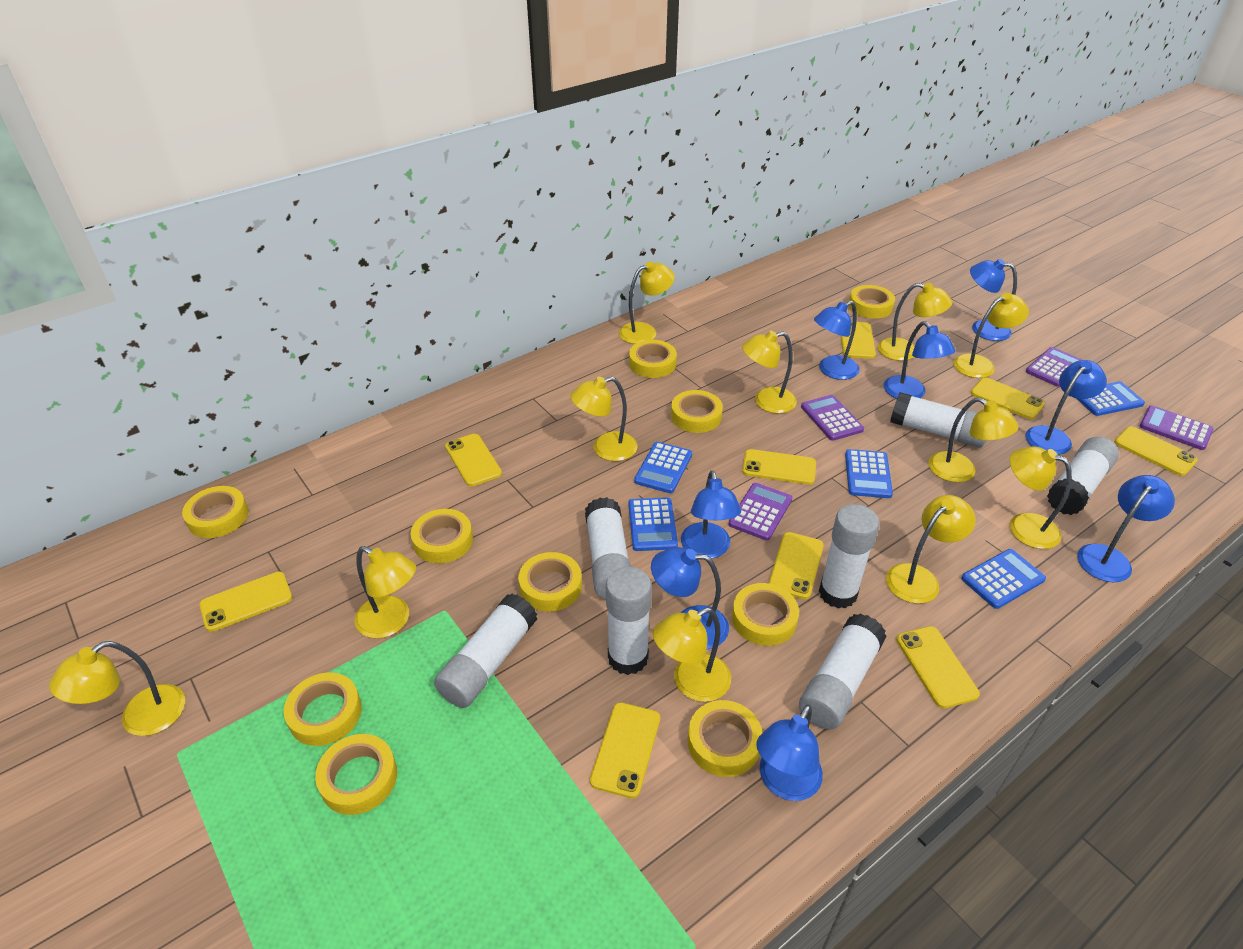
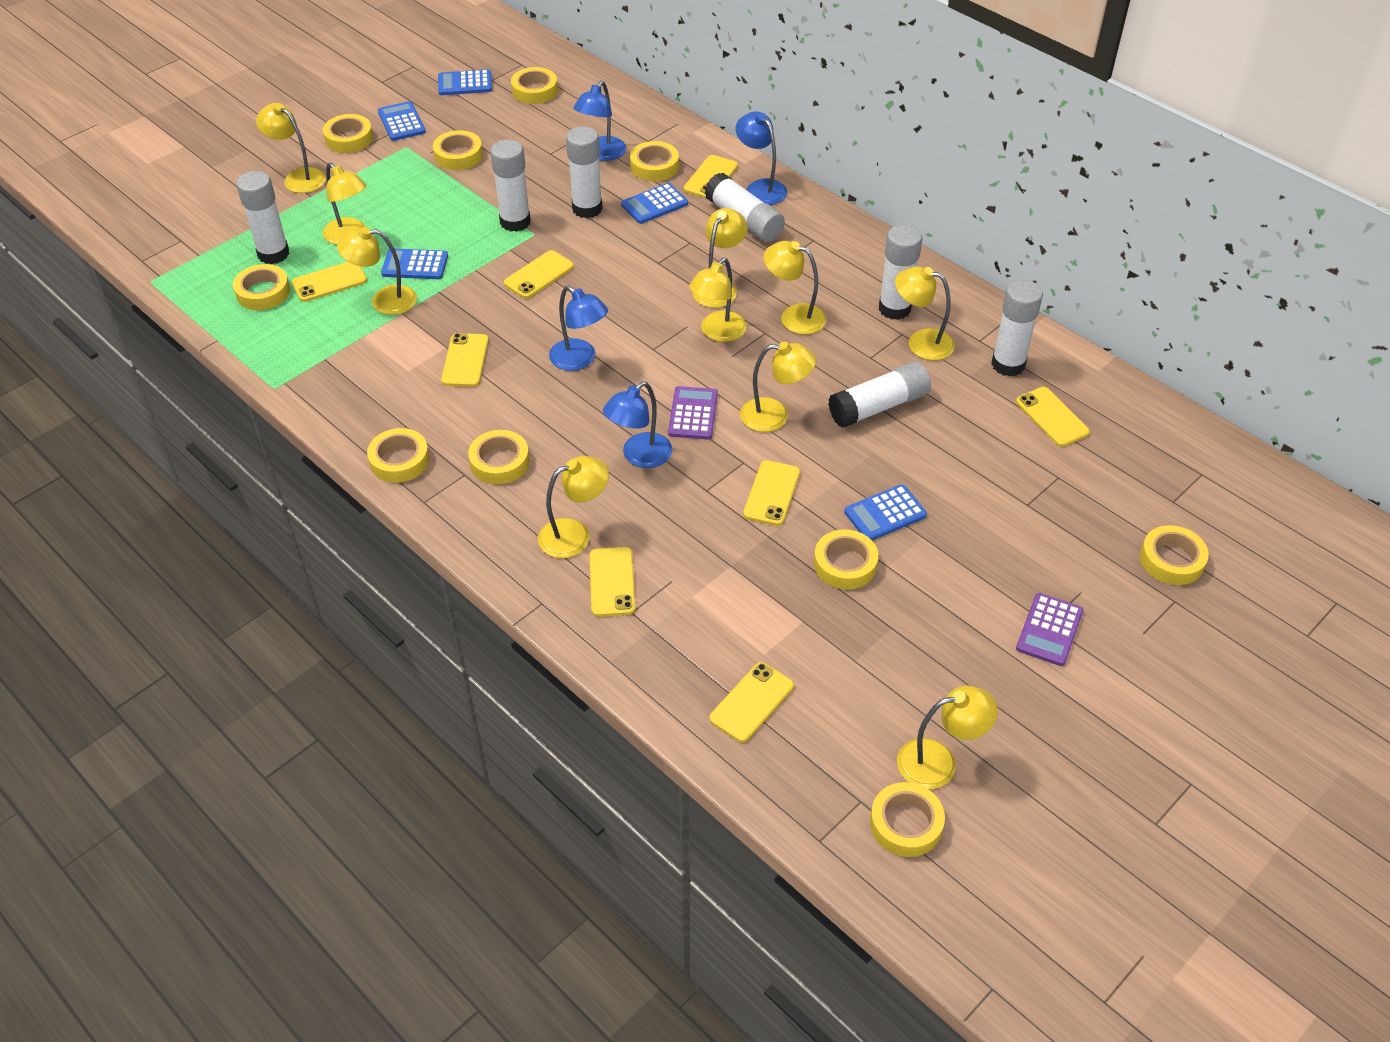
blue lamp: 8 -> 4
purple calculator: 4 -> 2
yellow lamp: 11 -> 10
yellow phone: 9 -> 8

